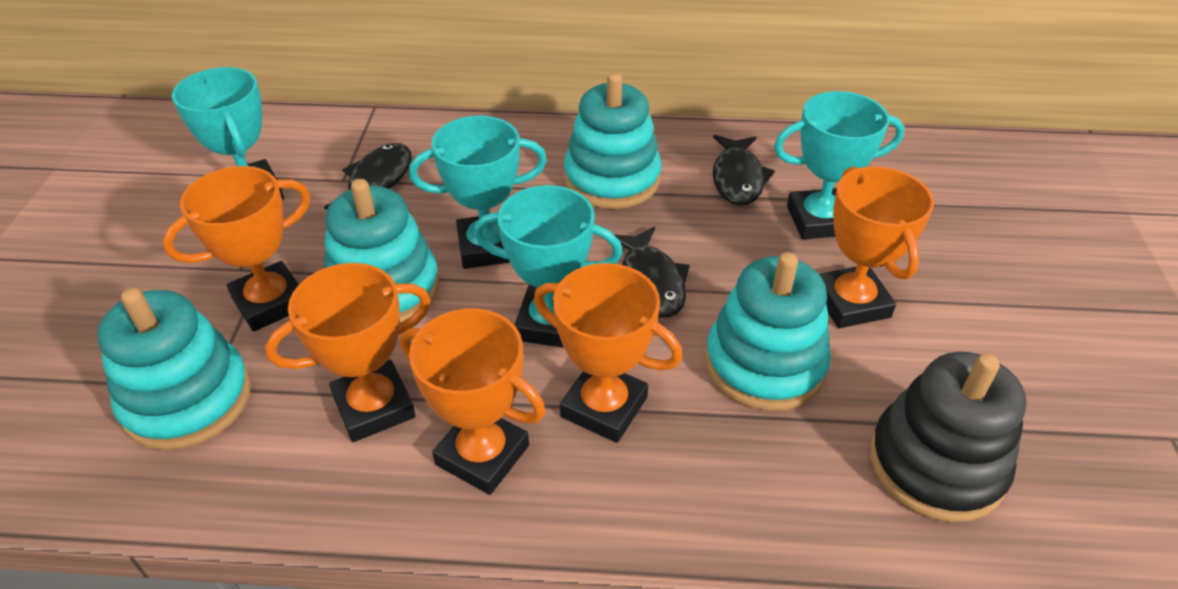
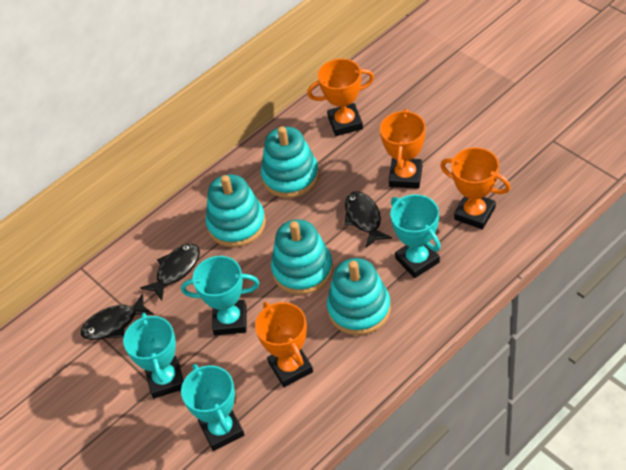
black stacking toy: 1 -> 0
orange trophy: 5 -> 4

